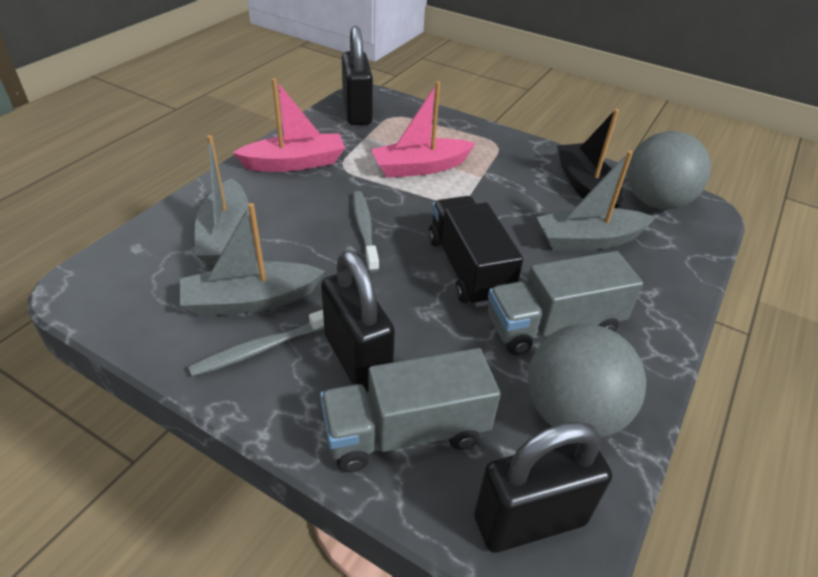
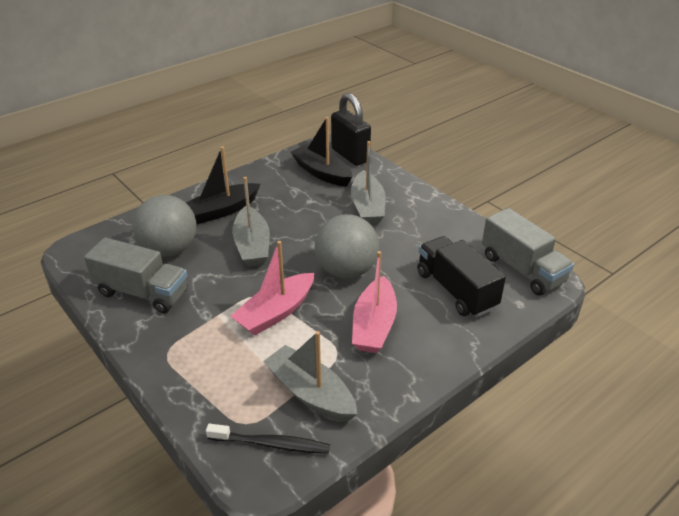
black boat: 1 -> 2
black padlock: 3 -> 1
black toothbrush: 0 -> 1
grey toothbrush: 2 -> 0

